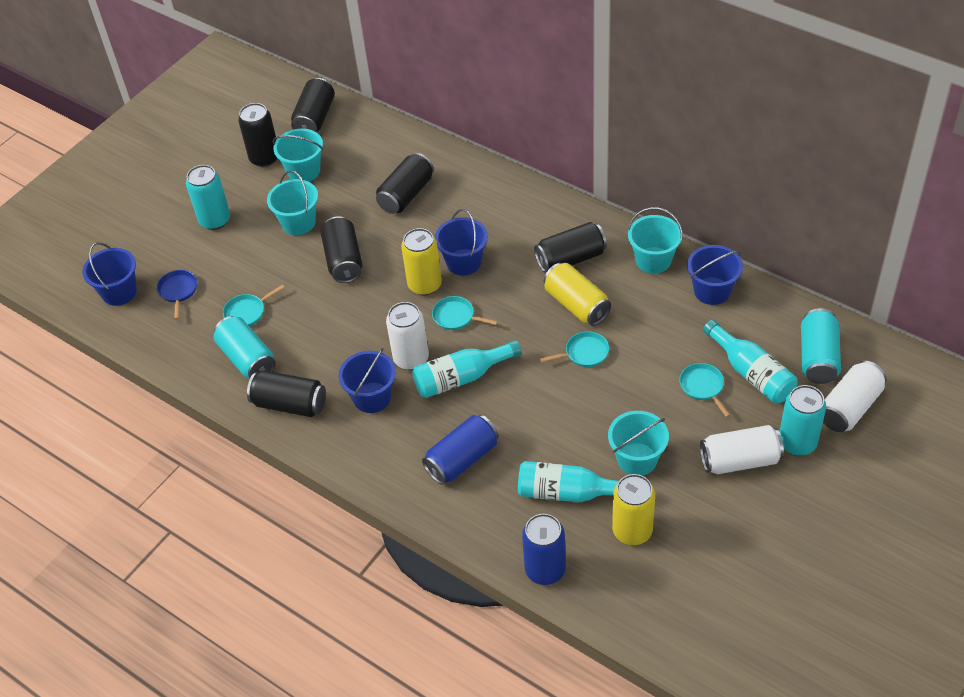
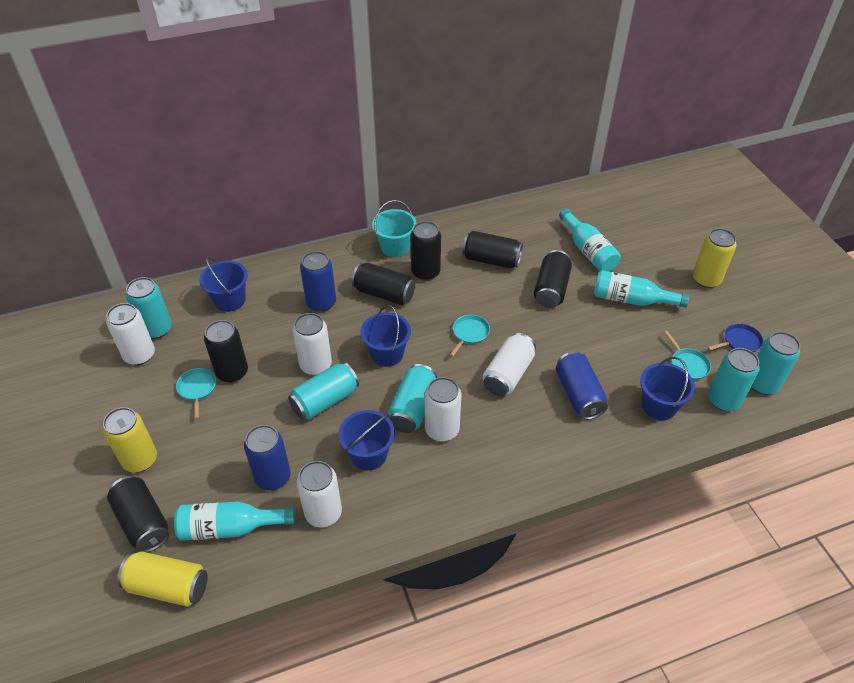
blue can: 2 -> 3
turquoise bucket: 4 -> 1
turquoise can: 4 -> 5
turquoise pan: 4 -> 3
white can: 3 -> 5

